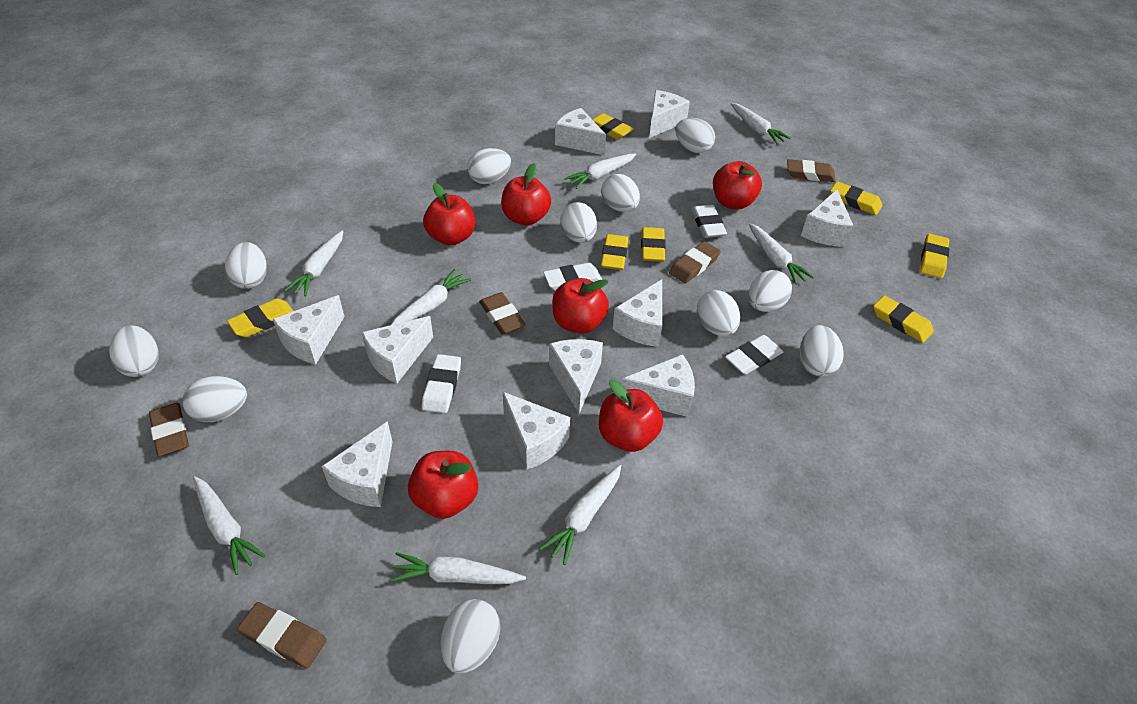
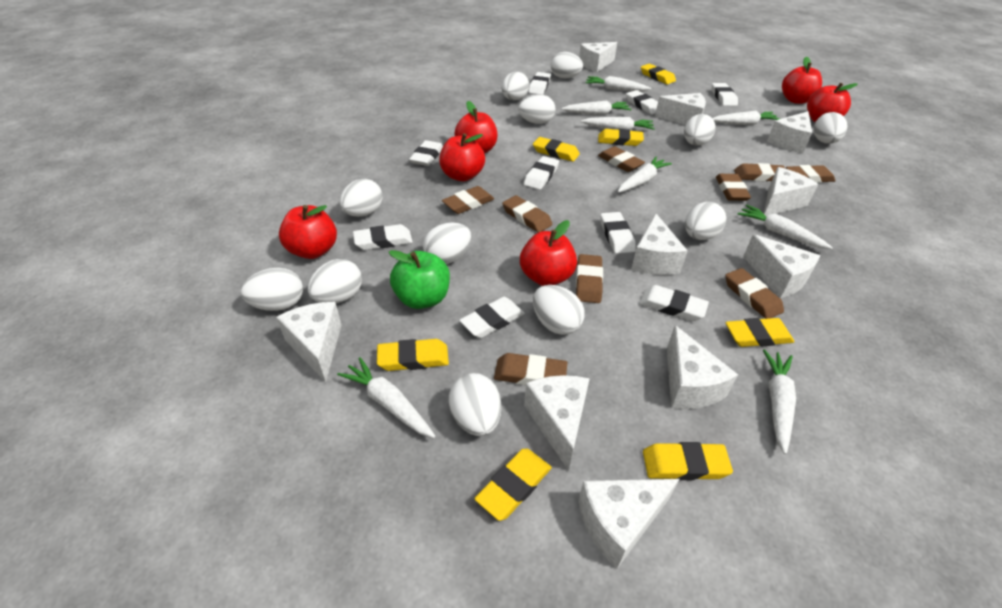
brown eraser: 5 -> 9
green apple: 0 -> 1
white egg: 11 -> 12
white eraser: 4 -> 9

